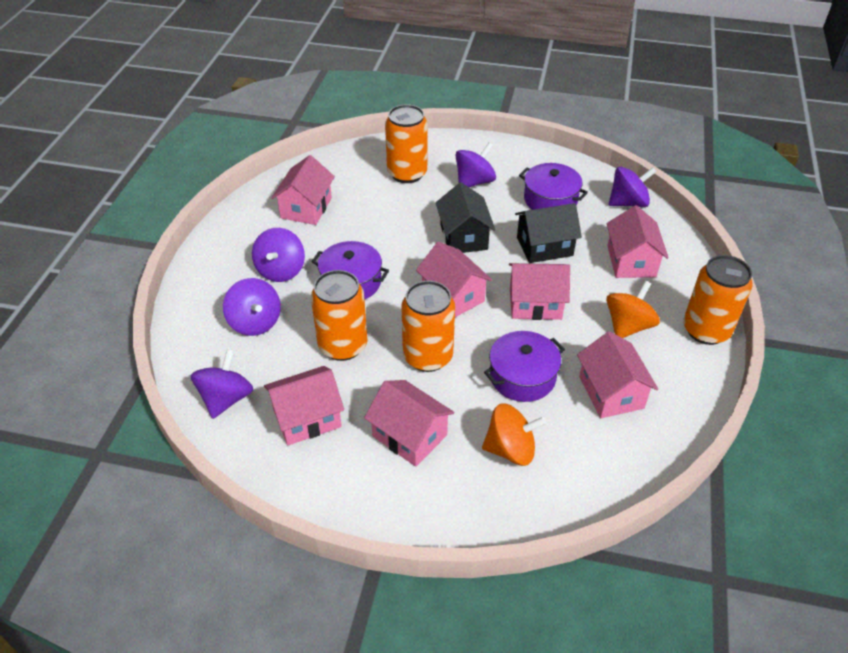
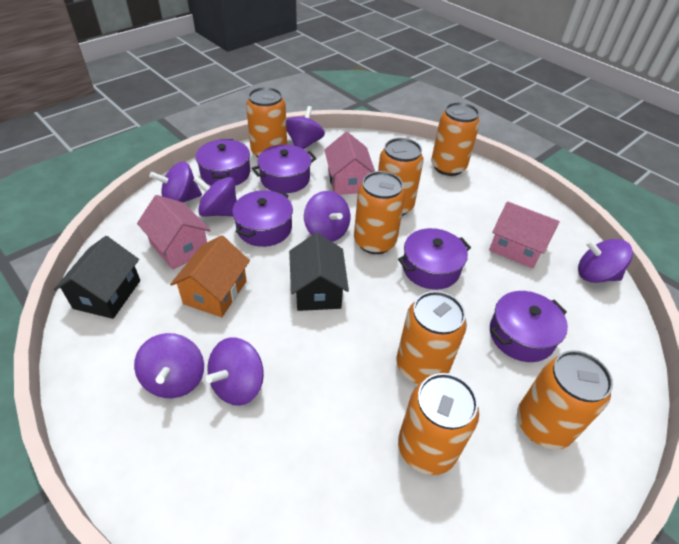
orange can: 4 -> 7
orange house: 0 -> 1
orange spinning top: 2 -> 0
pink house: 7 -> 3
purple pot: 3 -> 5
purple spinning top: 5 -> 7

